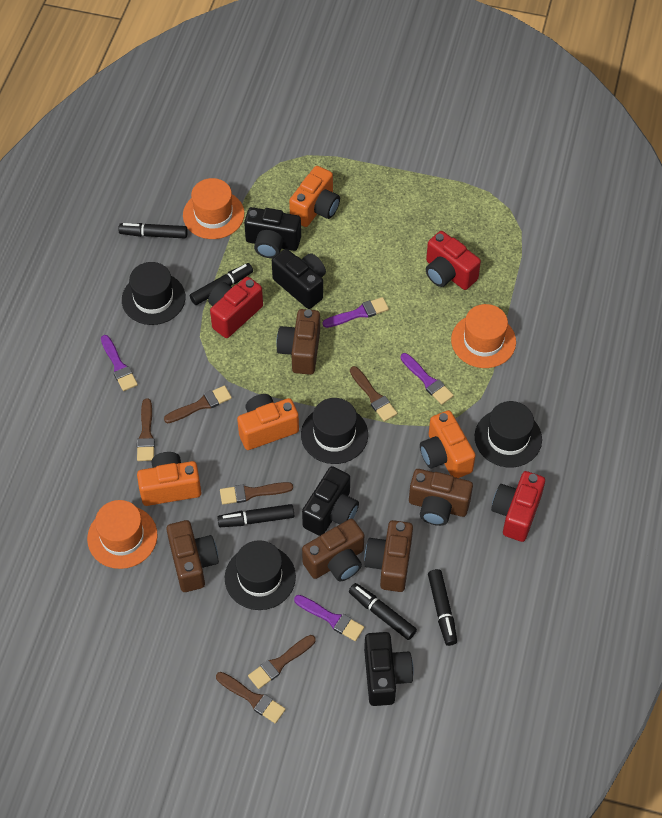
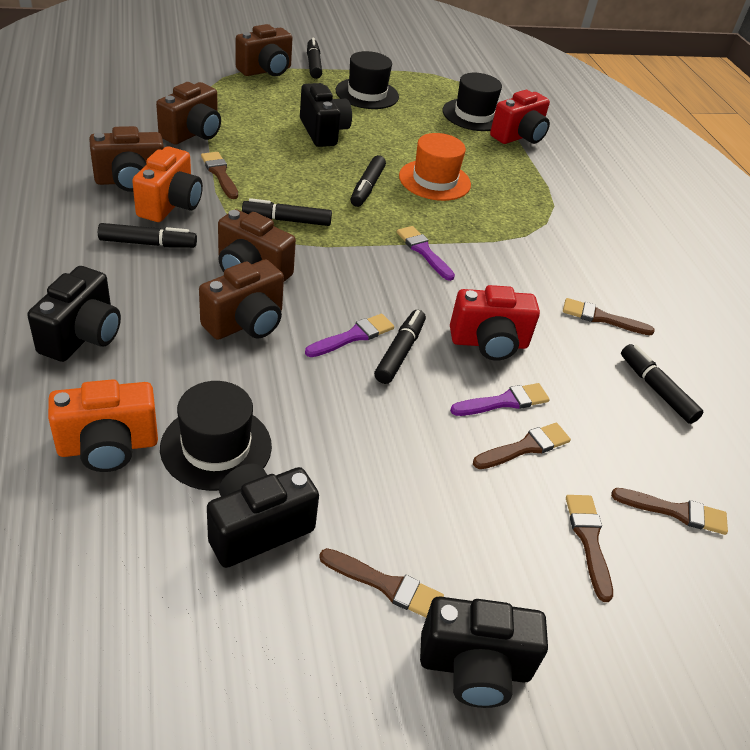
black hat: 4 -> 3
black marker: 5 -> 6
orange camera: 4 -> 2
orange hat: 3 -> 1
purple brush: 4 -> 3
red camera: 3 -> 2

